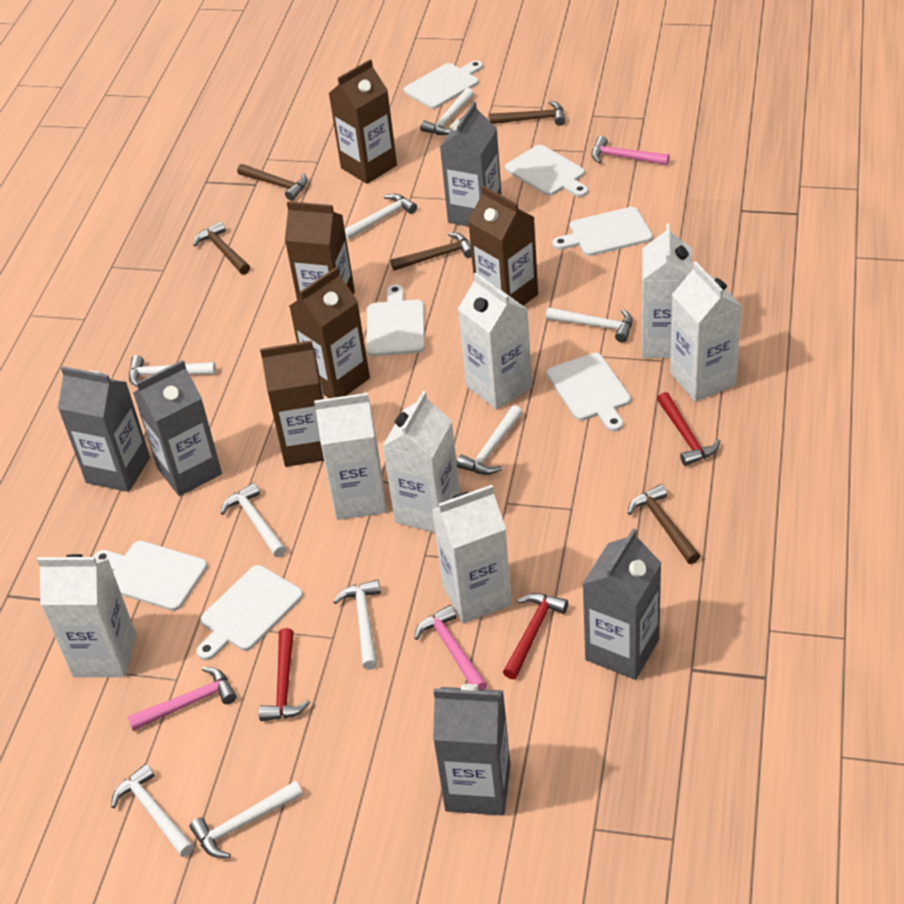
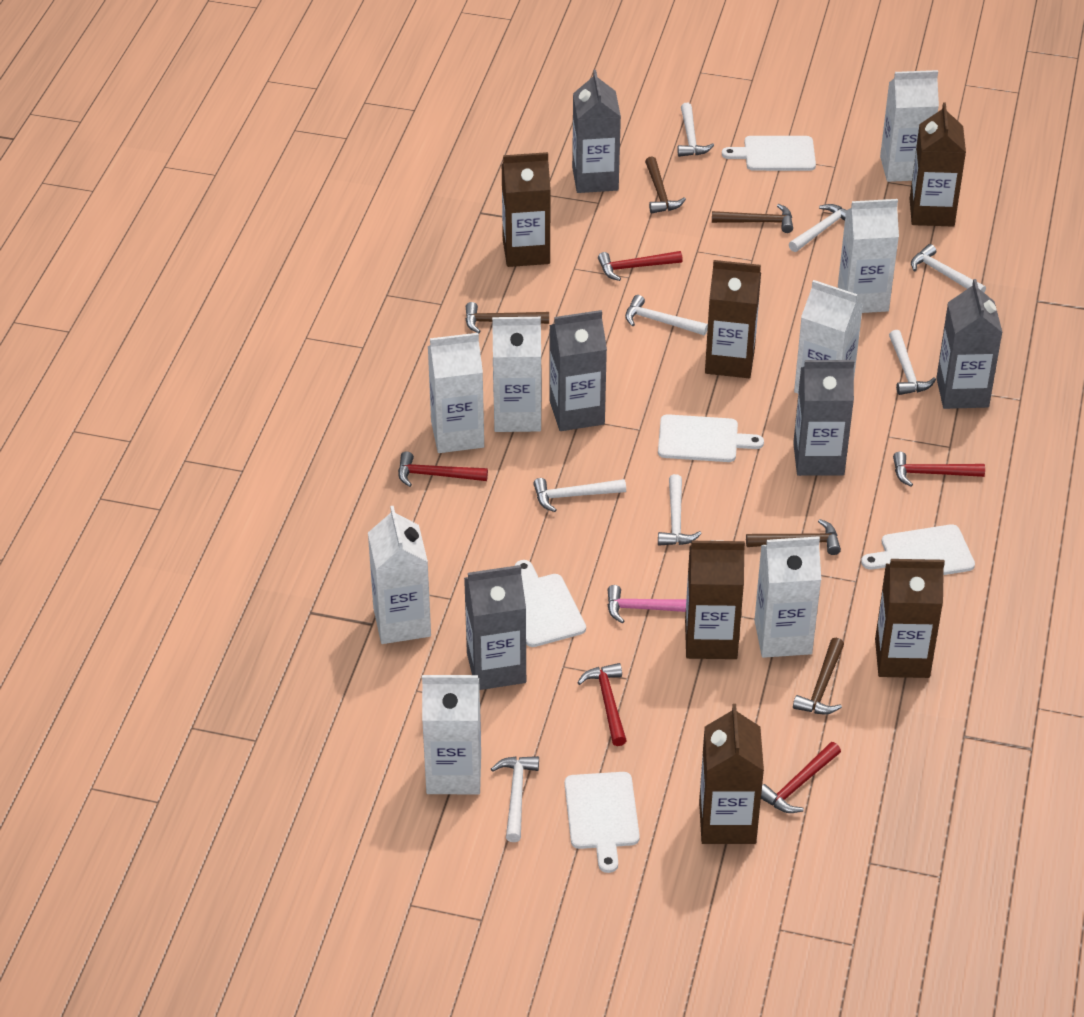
brown carton: 5 -> 6
pink hammer: 3 -> 1
red hammer: 3 -> 5
white carton: 7 -> 8
white cutting board: 7 -> 5
white hammer: 9 -> 8

